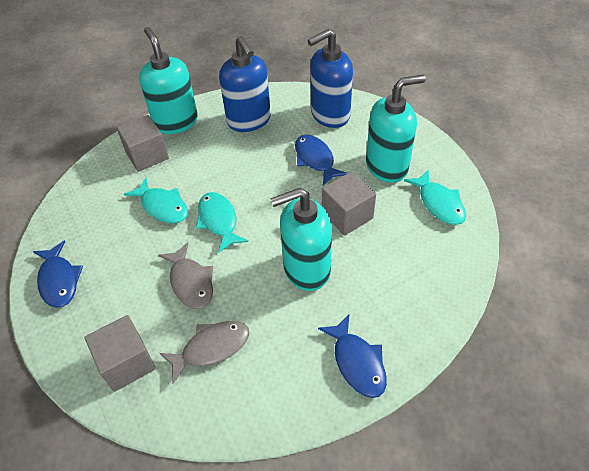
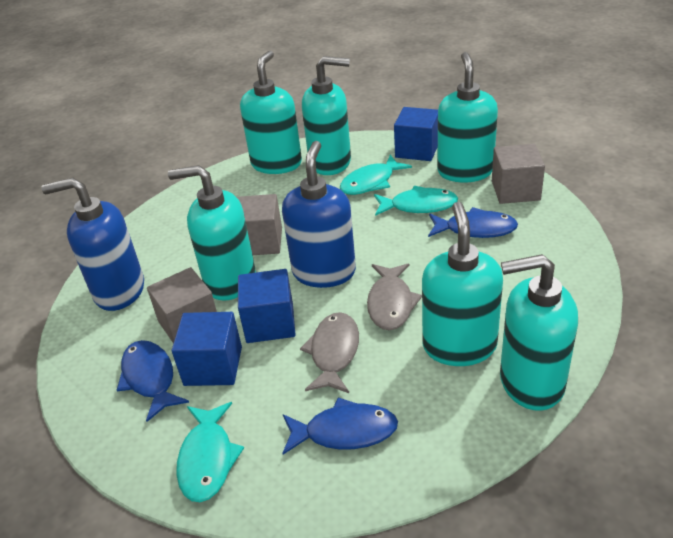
blue cube: 0 -> 3
turquoise soap dispenser: 3 -> 6

